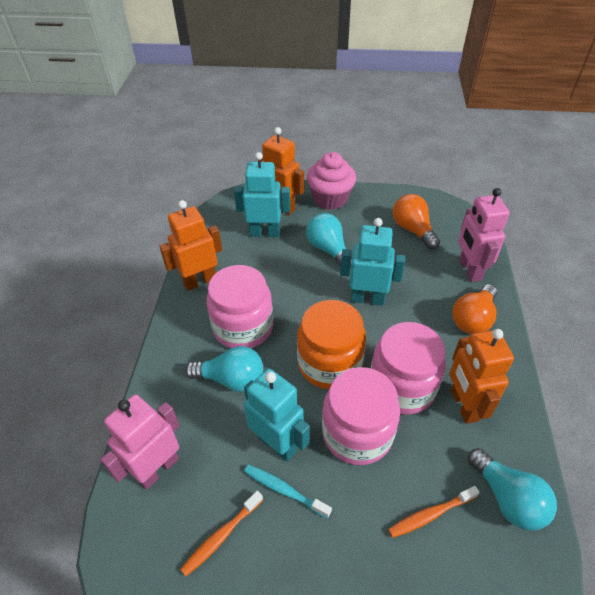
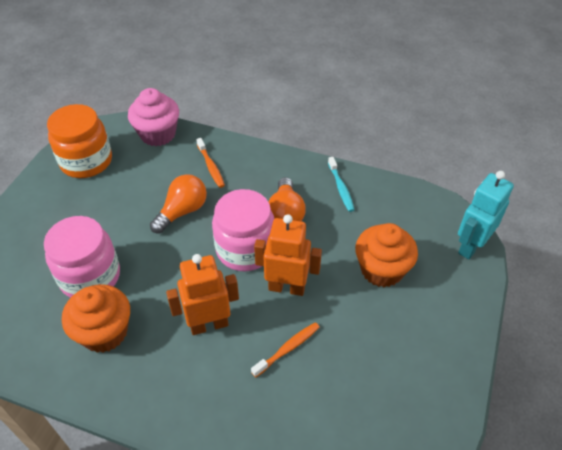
orange cupcake: 0 -> 2
orange robot: 3 -> 2
pink jar: 3 -> 2
pink robot: 2 -> 0
turquoise light bulb: 3 -> 0
turquoise robot: 3 -> 1

